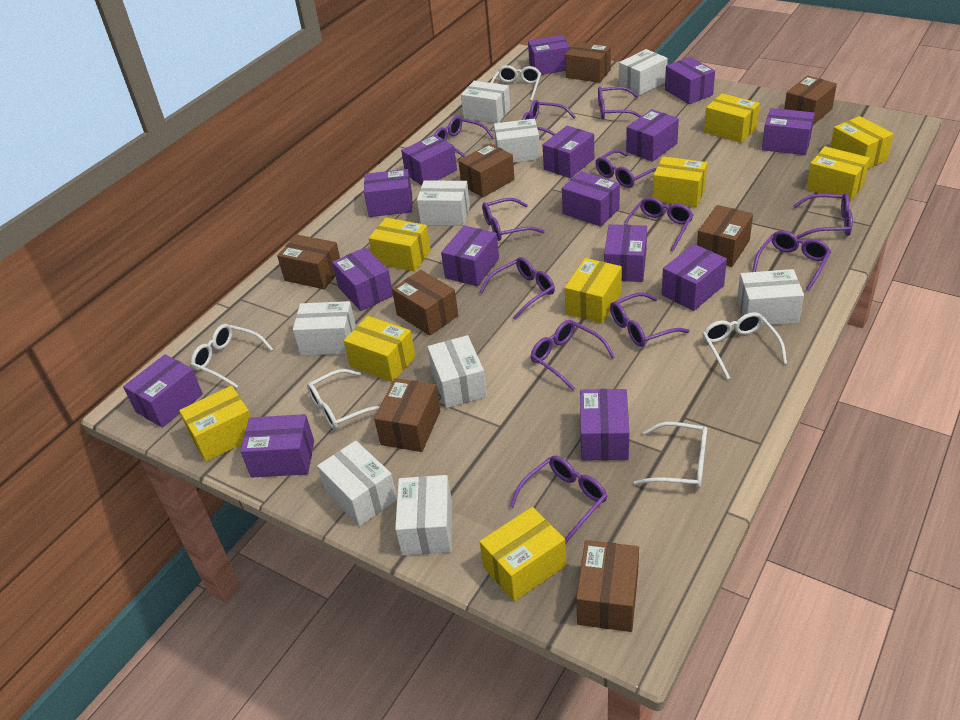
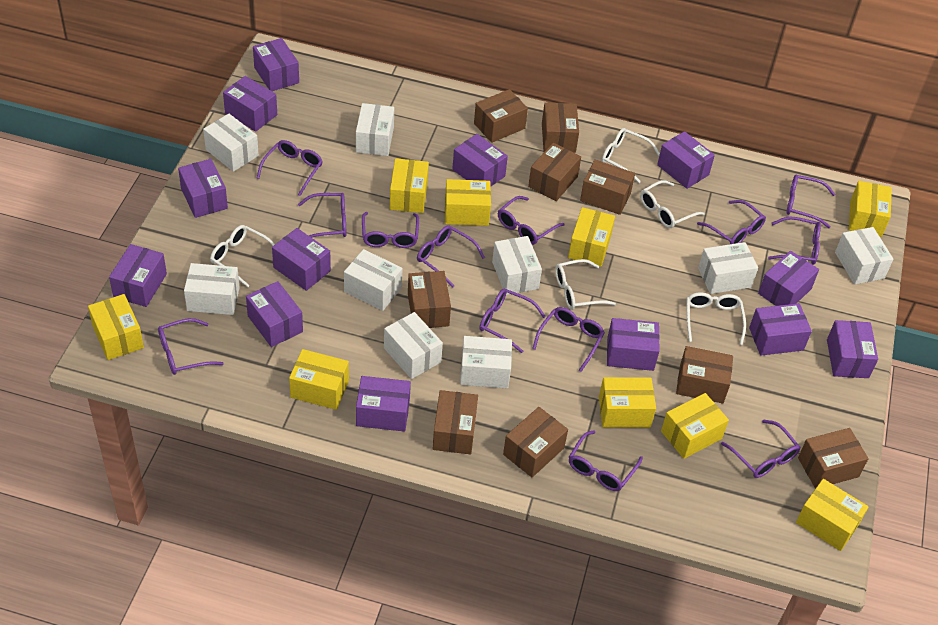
brown box: 8 -> 9
purple box: 15 -> 13
purple glasses: 12 -> 13

